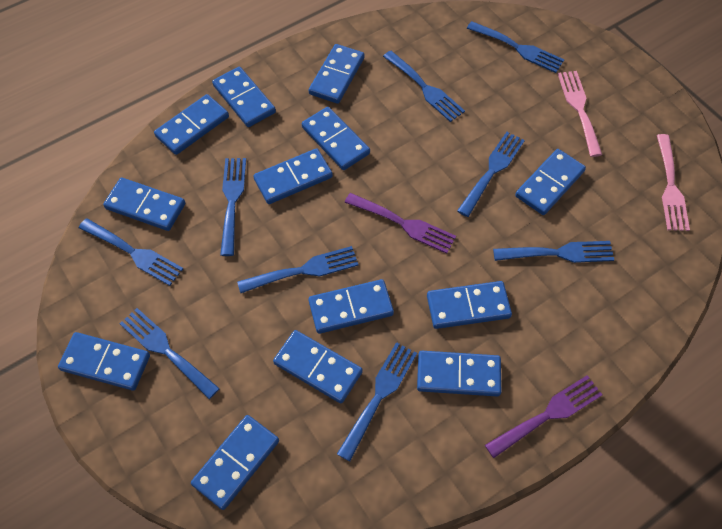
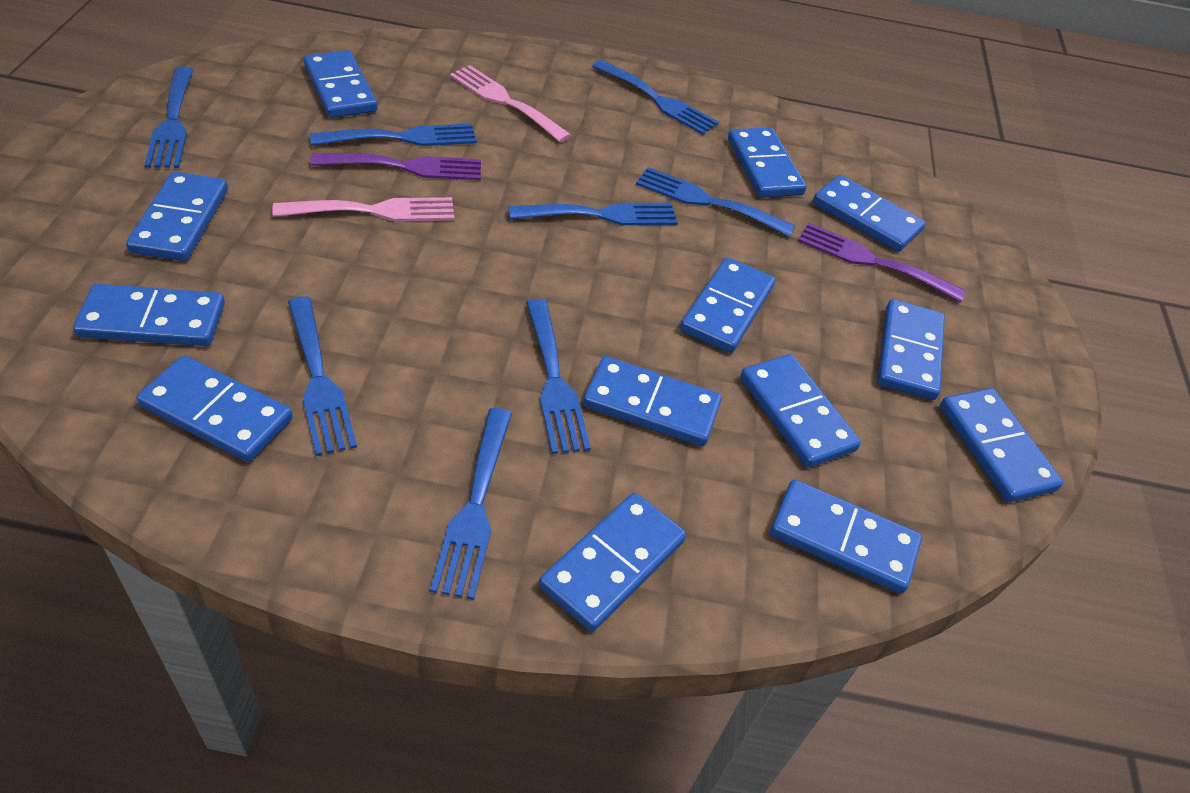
blue fork: 9 -> 8

